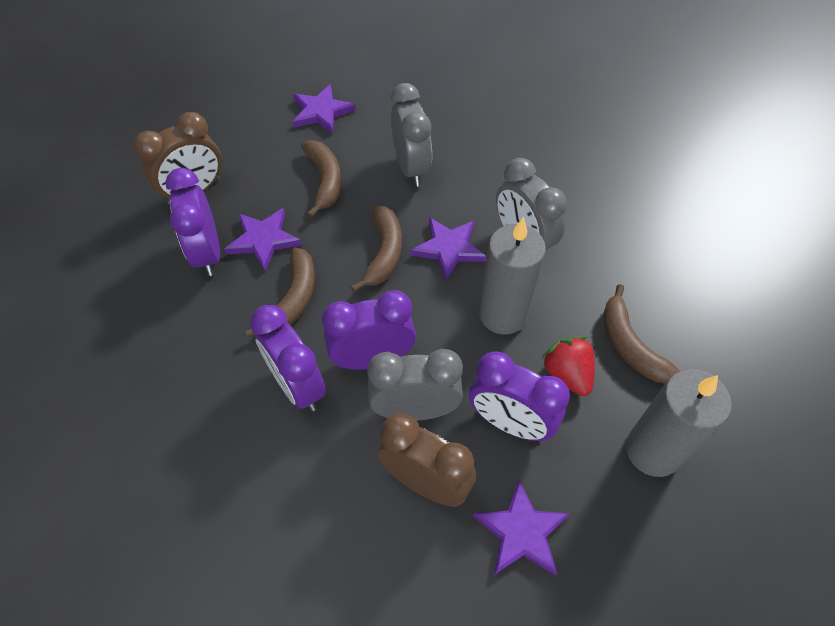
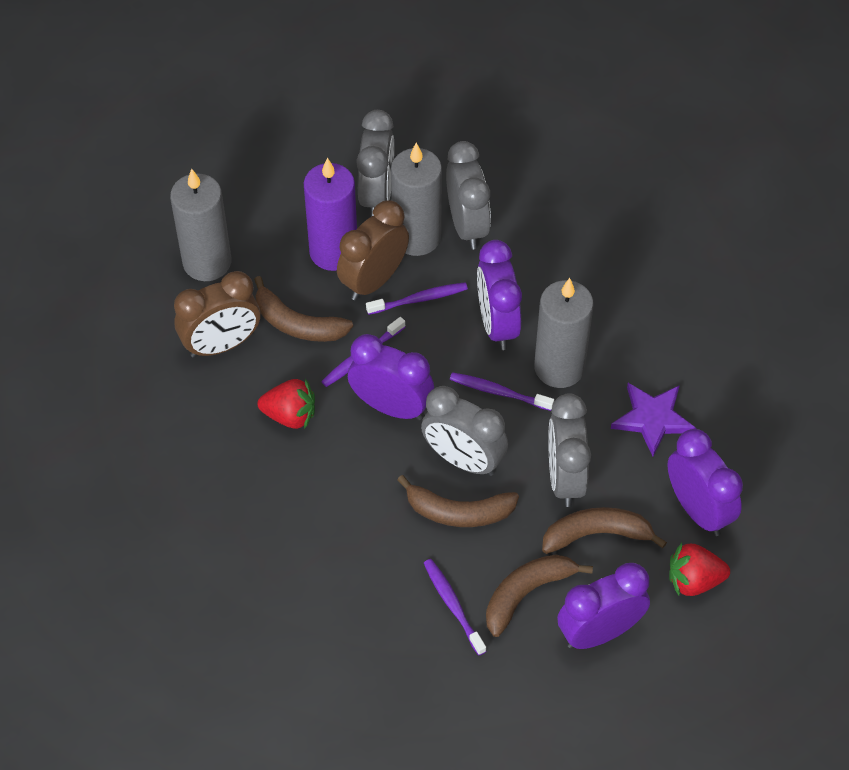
grey candle: 2 -> 3
grey clock: 3 -> 4
purple candle: 0 -> 1
purple star: 4 -> 1
purple toothbrush: 0 -> 4
red strawberry: 1 -> 2

